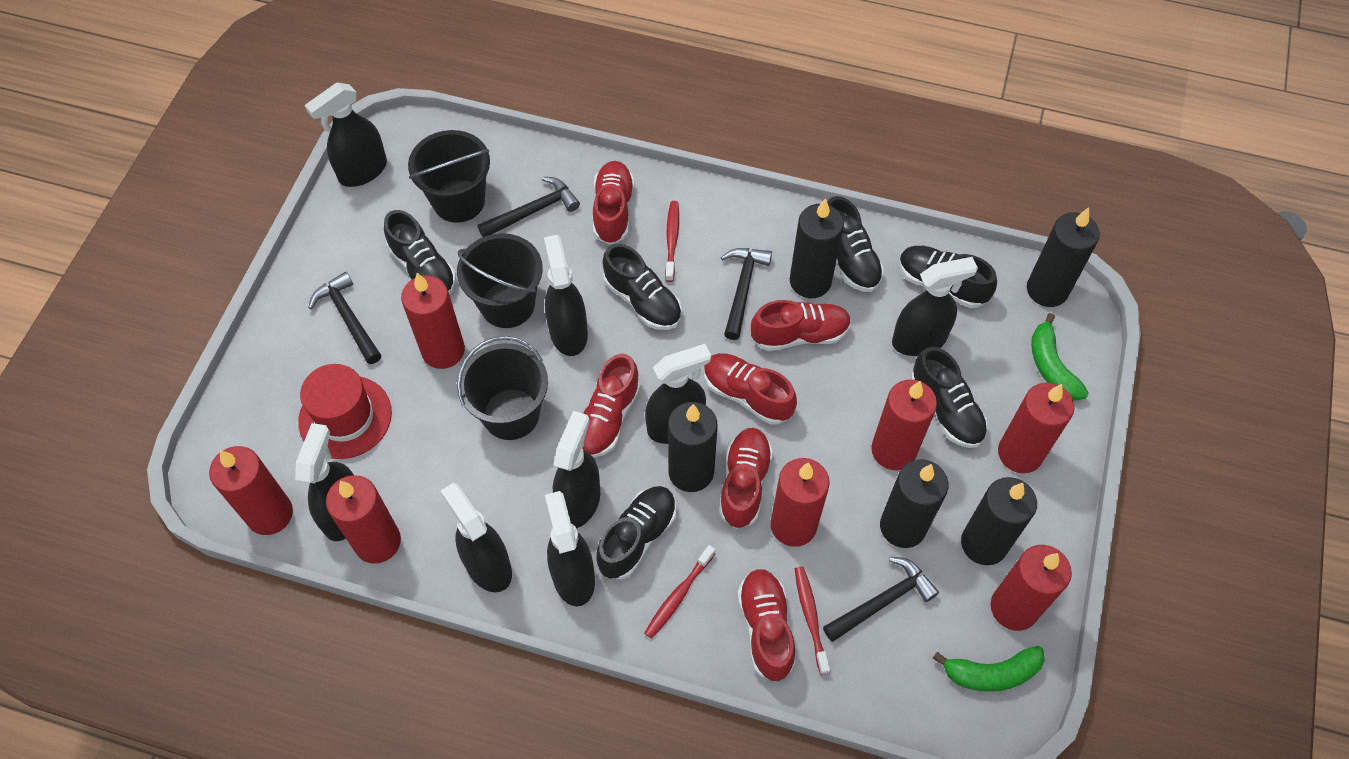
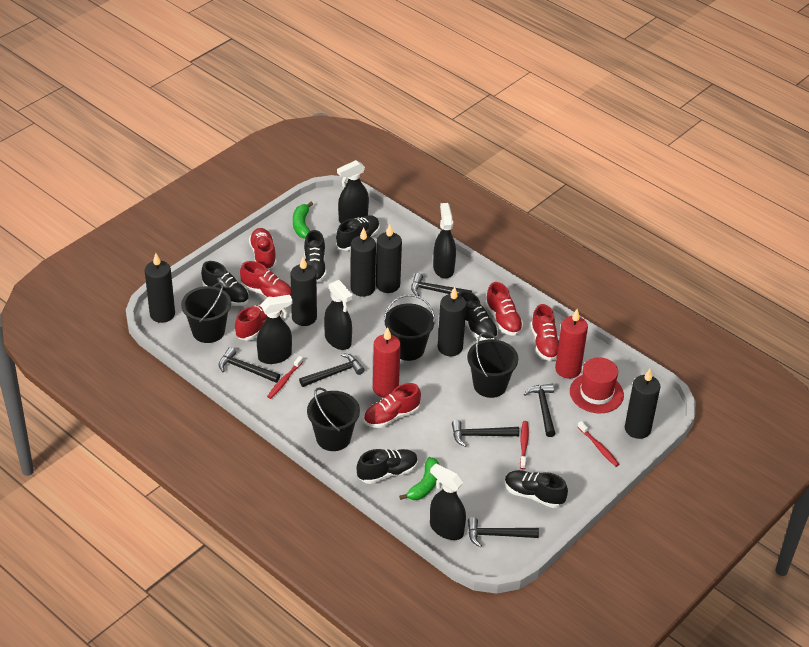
black bucket: 3 -> 4
black candle: 5 -> 6
black hammer: 4 -> 6
black spray bottle: 8 -> 5
red candle: 7 -> 2

